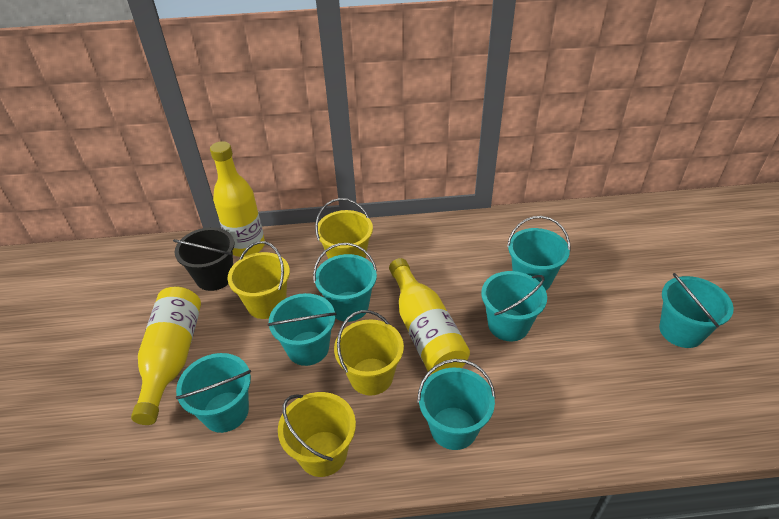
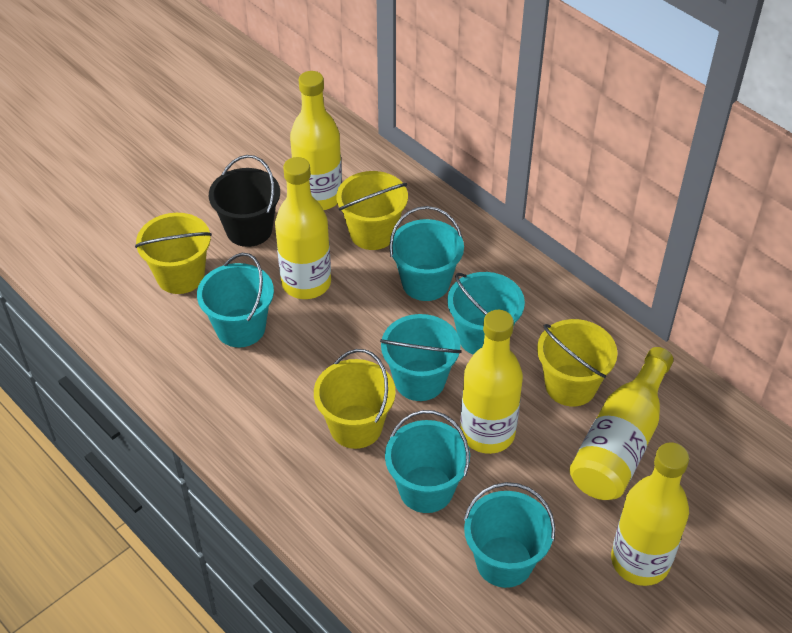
turquoise bucket: 7 -> 6
yellow bottle: 3 -> 5

